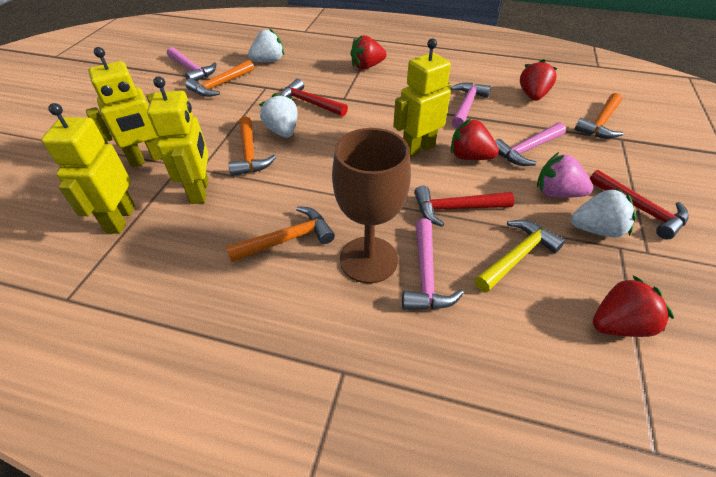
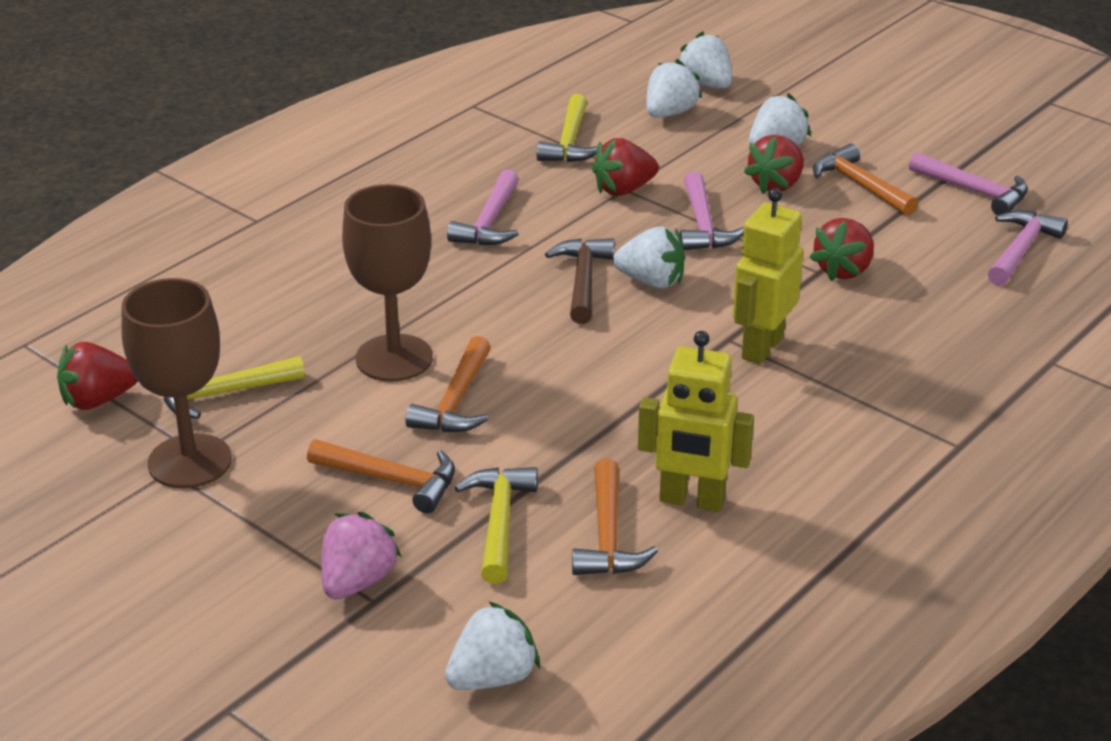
brown goblet: 1 -> 2
brown hammer: 0 -> 1
red hammer: 3 -> 0
white strawberry: 3 -> 5
yellow hammer: 1 -> 3
yellow robot: 4 -> 2

